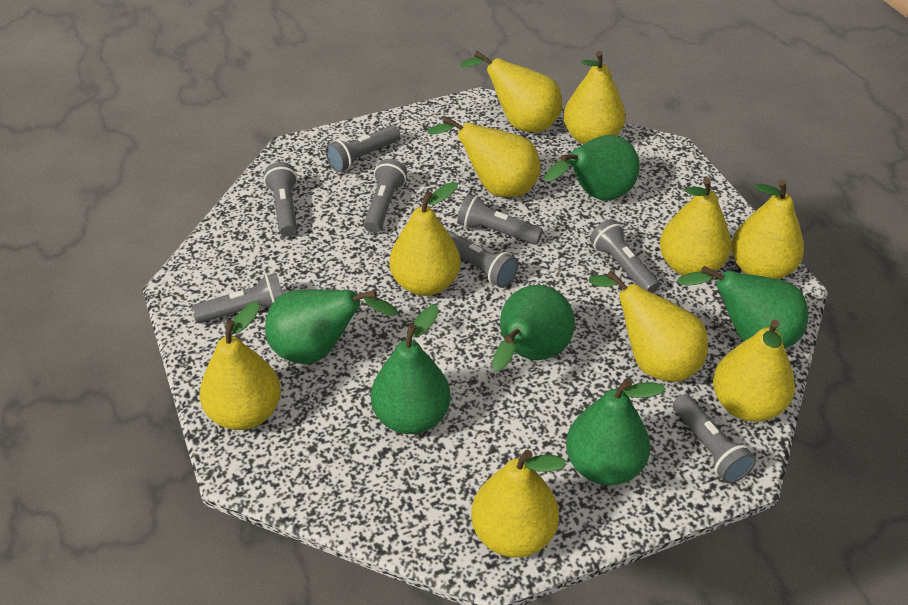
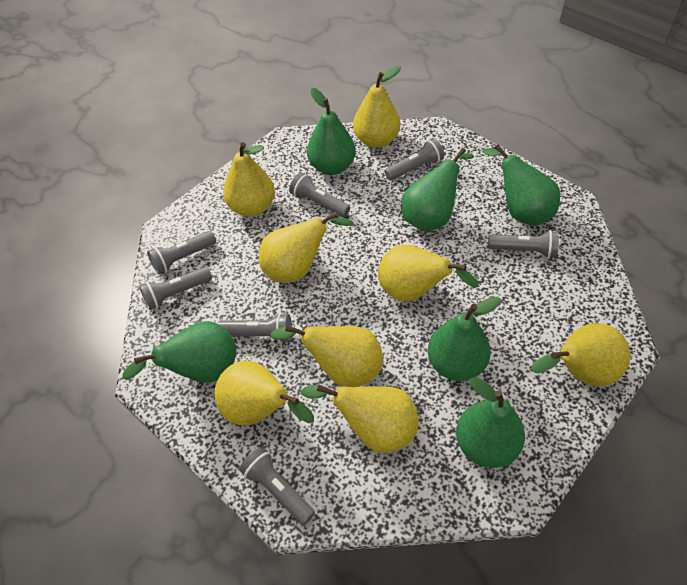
grey flashlight: 8 -> 7
yellow pear: 10 -> 8

